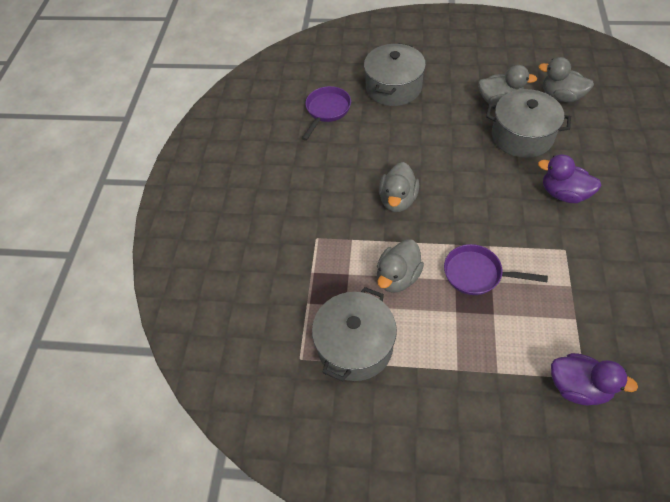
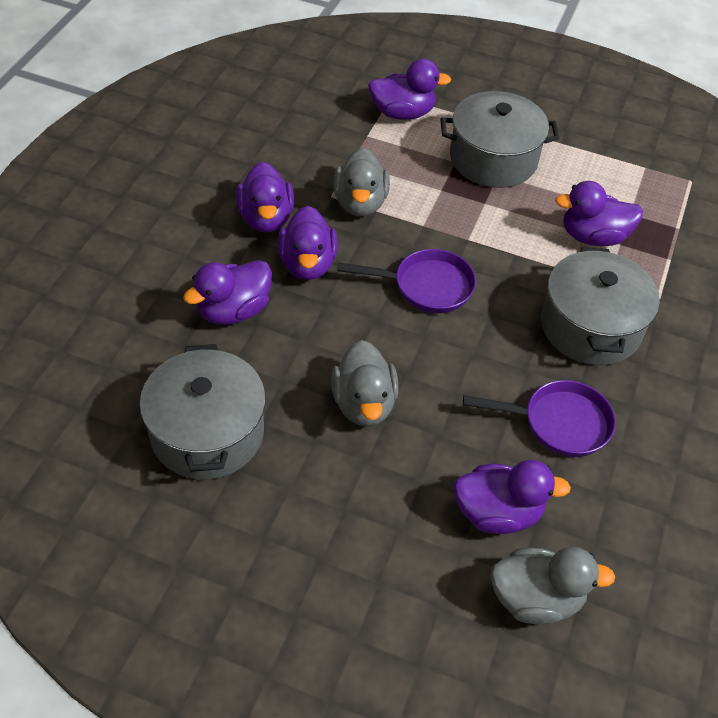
grey duck: 4 -> 3
purple duck: 2 -> 6

